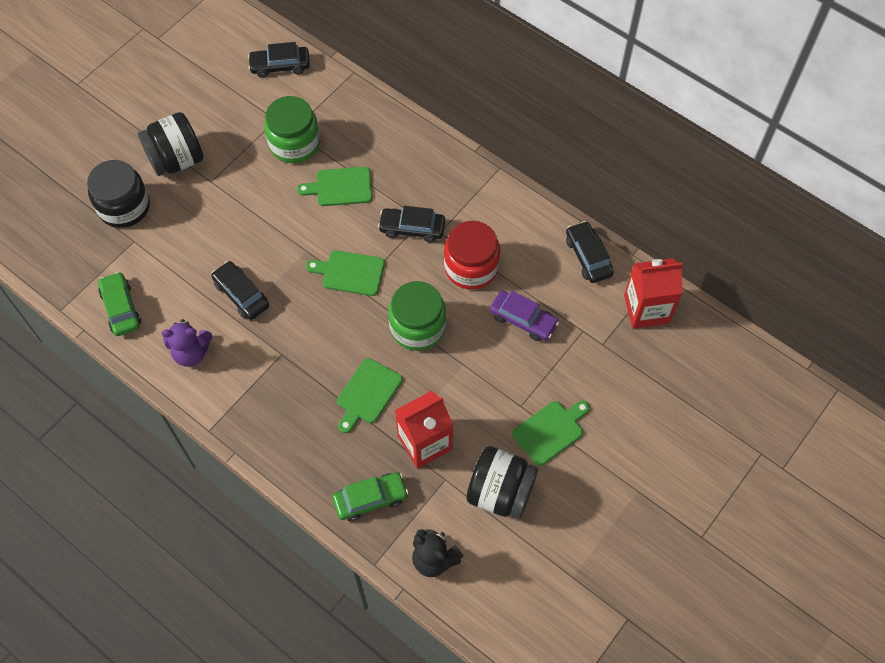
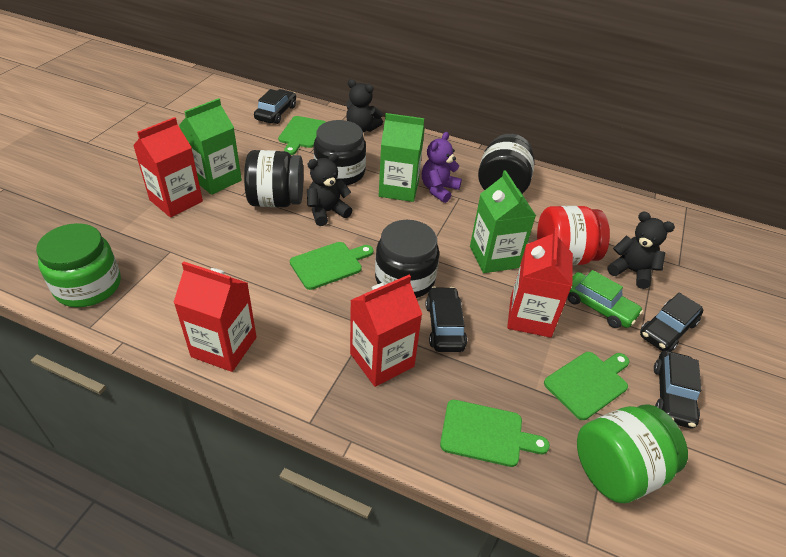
black jar: 3 -> 4
black teddy bear: 1 -> 3
green car: 2 -> 1
green carton: 0 -> 3
purple car: 1 -> 0
red carton: 2 -> 4

